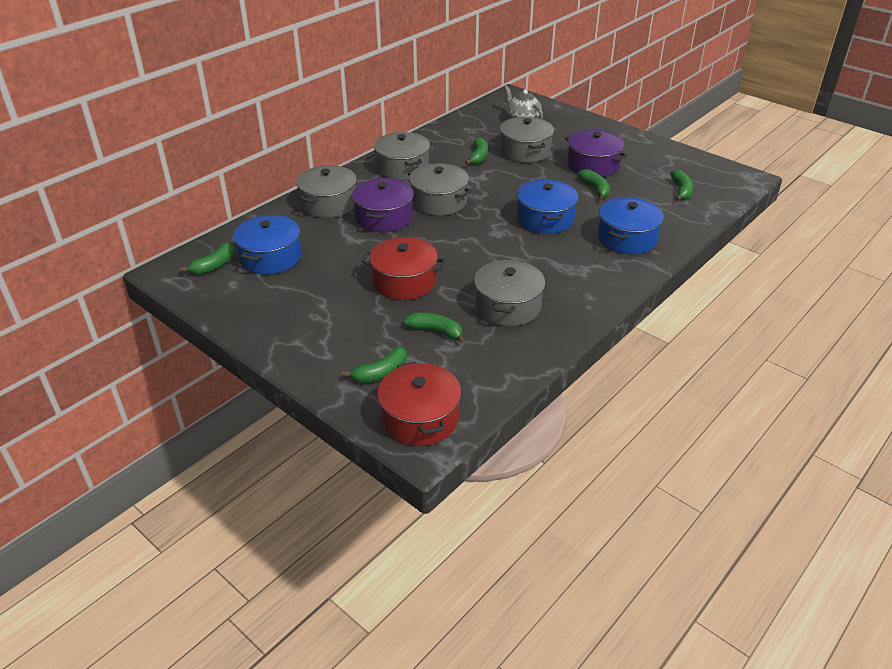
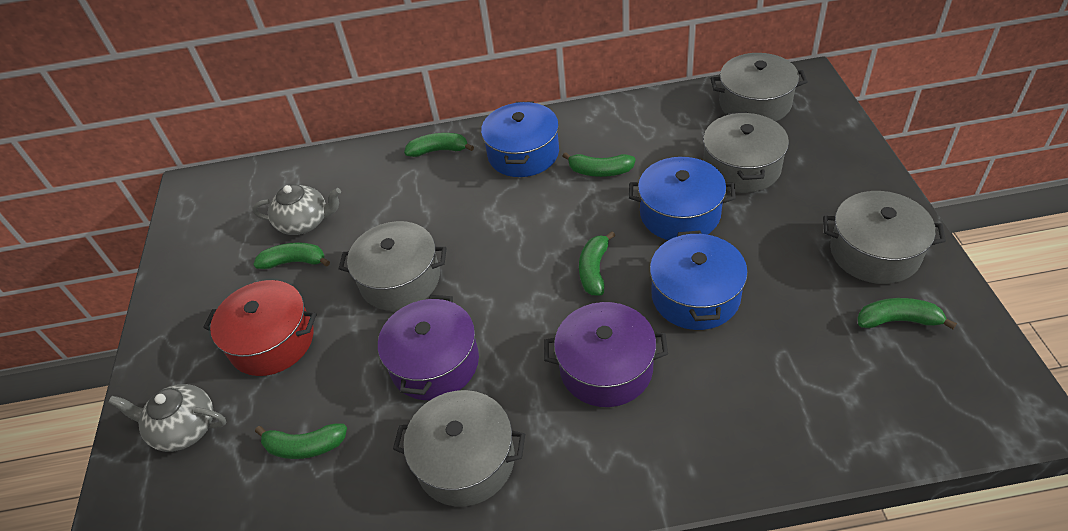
grey teapot: 1 -> 2
red pot: 2 -> 1

